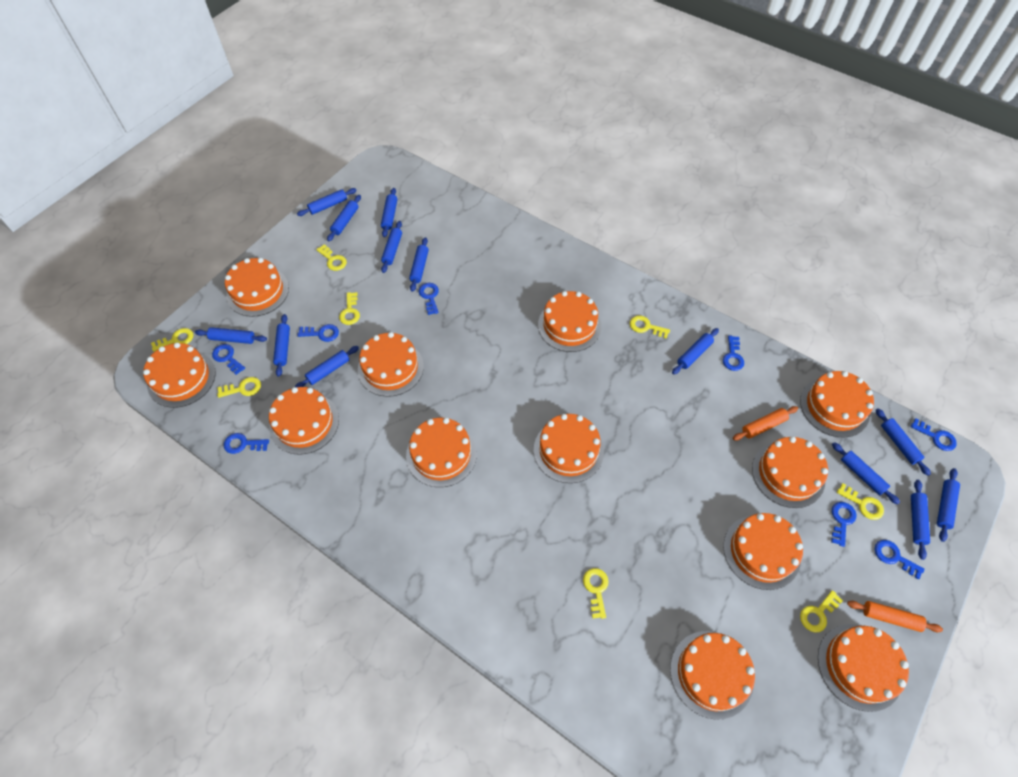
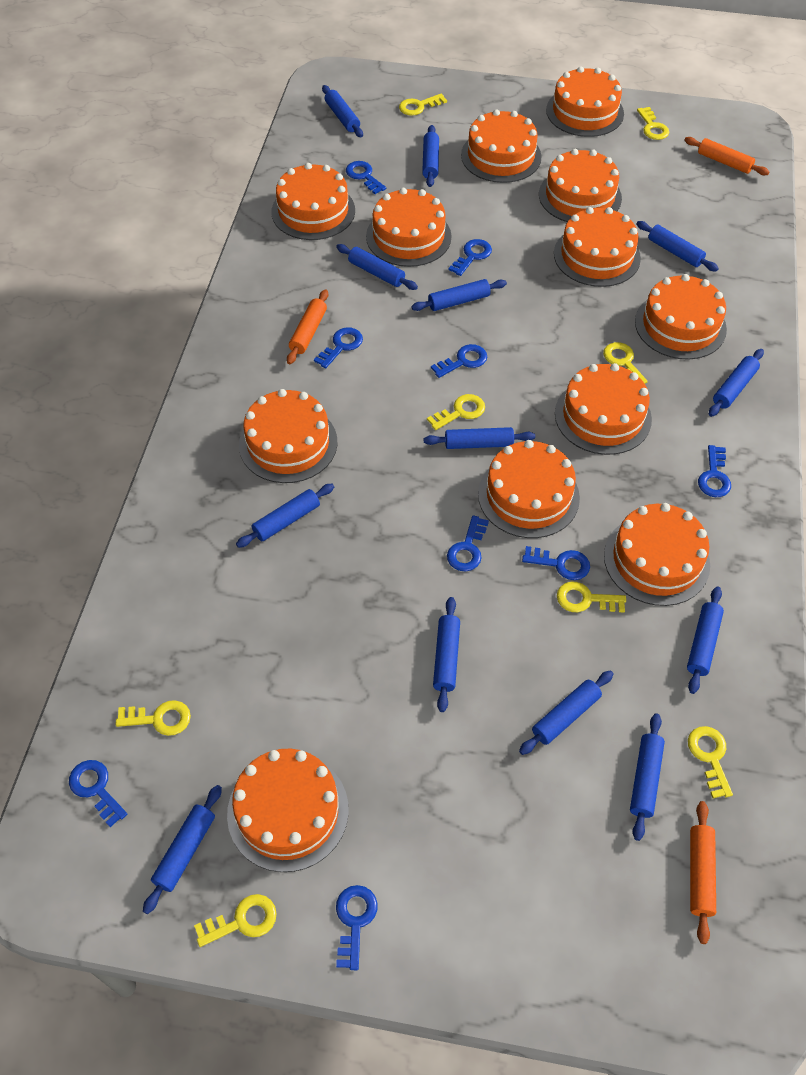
blue key: 8 -> 9
orange rolling pin: 2 -> 3

